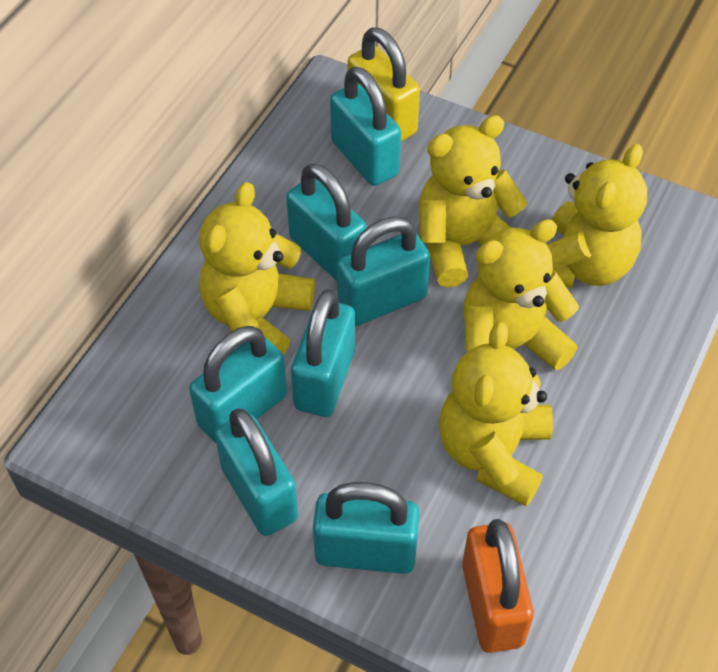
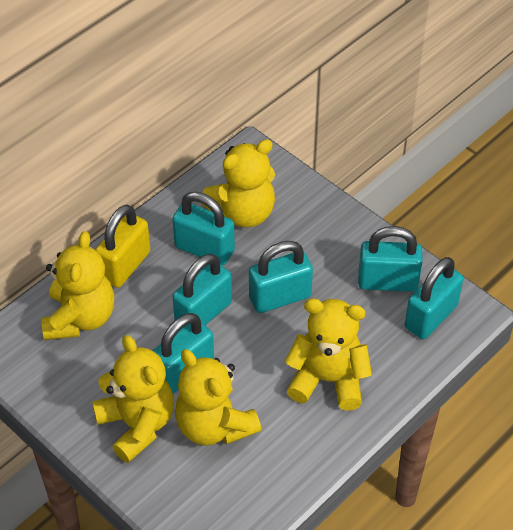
orange padlock: 1 -> 0
turquoise padlock: 7 -> 6

